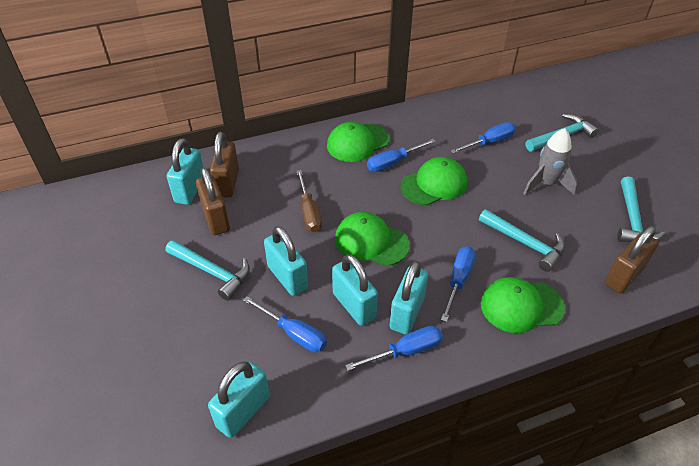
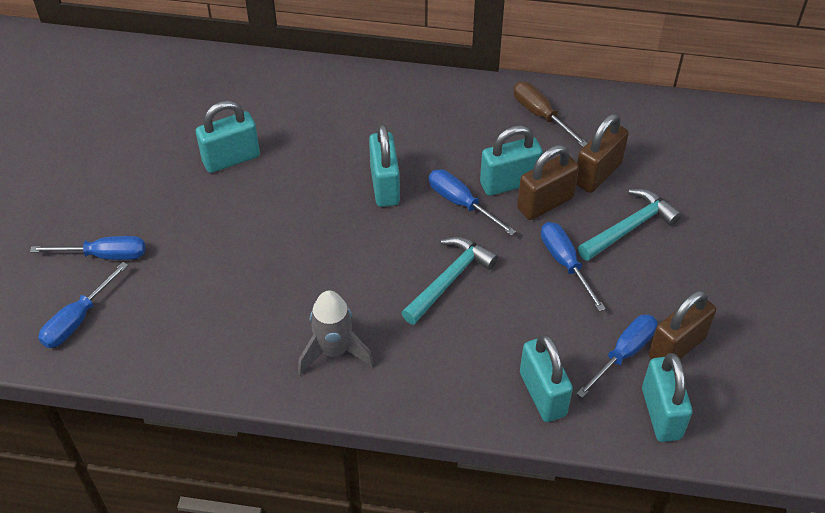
green cap: 4 -> 0
turquoise hammer: 4 -> 2

